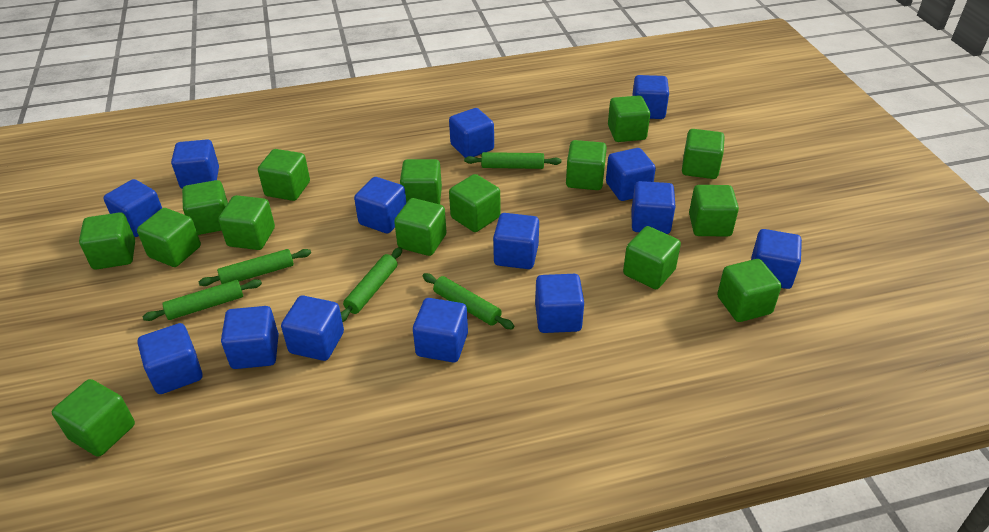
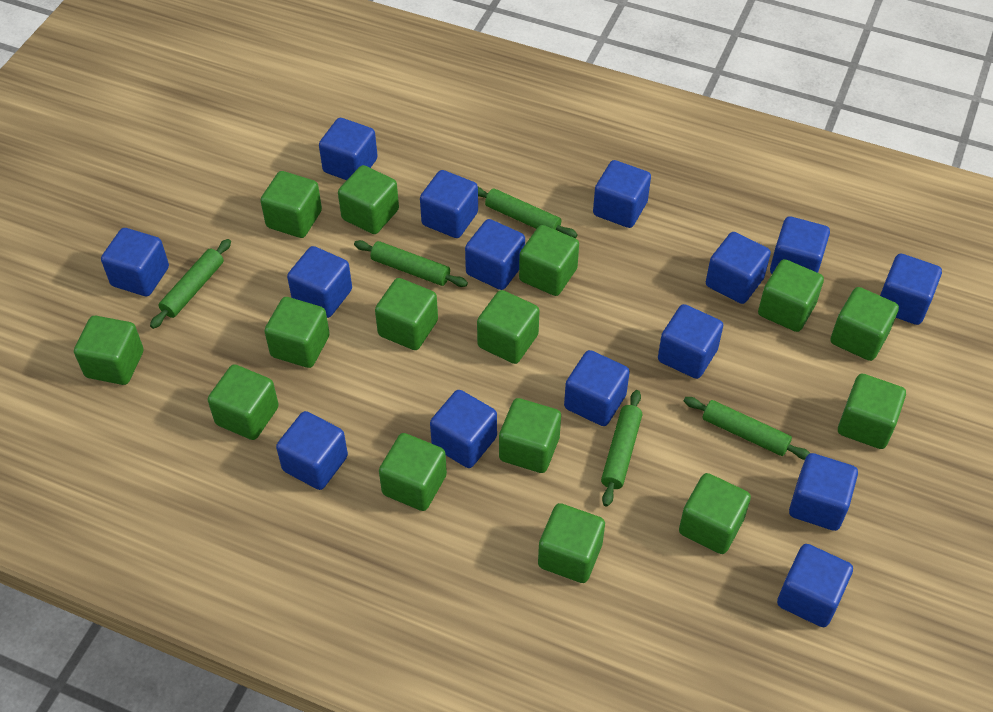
blue cube: 14 -> 15

